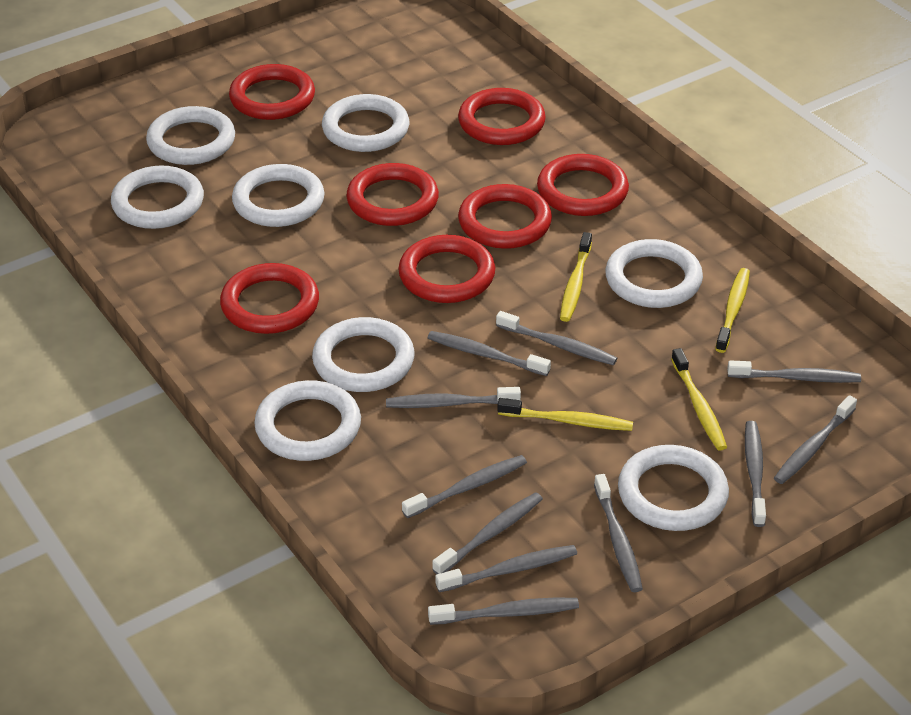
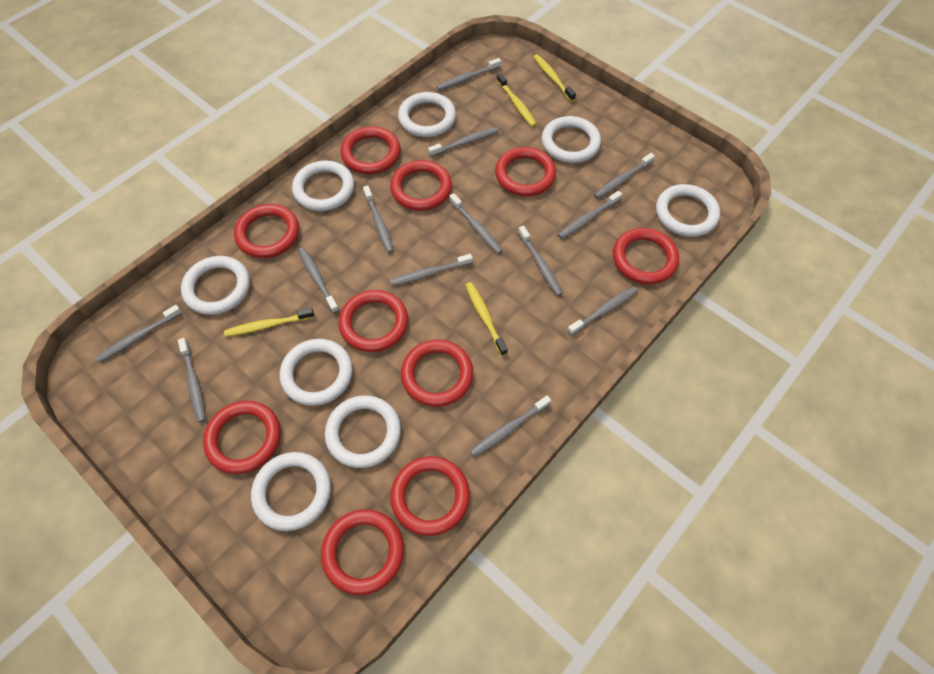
grey toothbrush: 11 -> 13
red ring: 7 -> 10

